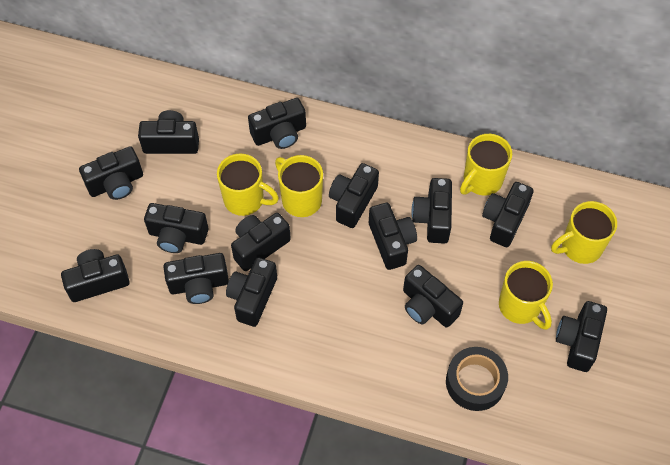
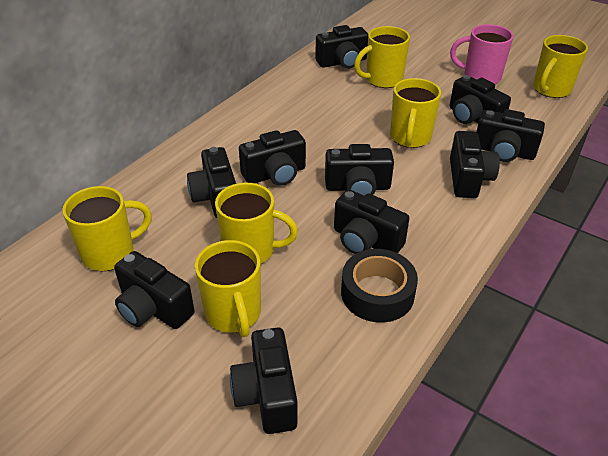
black camera: 14 -> 10
pink mug: 0 -> 1
yellow mug: 5 -> 6

